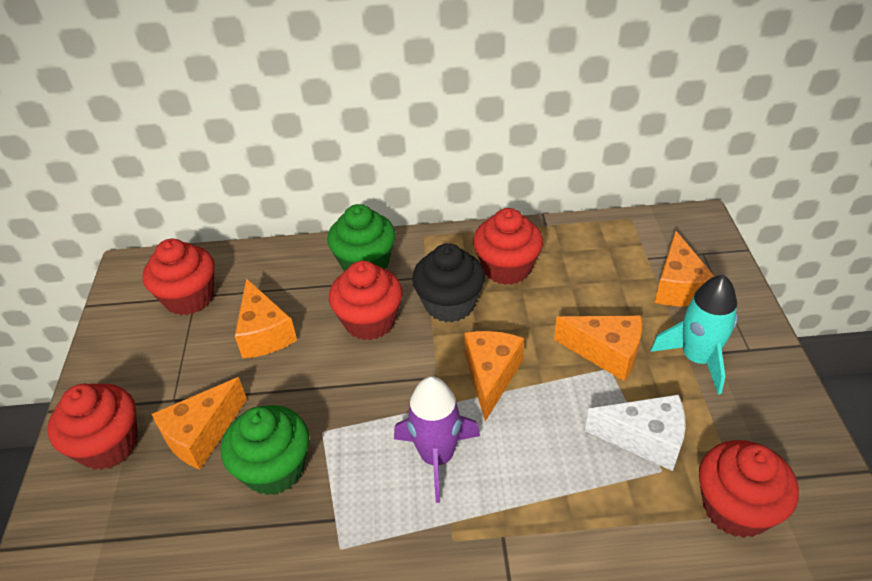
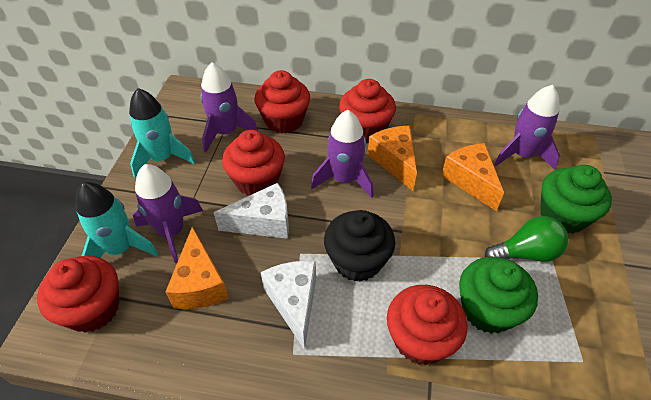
green light bulb: 0 -> 1
orange cheese: 5 -> 3
purple rocket: 1 -> 4
turquoise rocket: 1 -> 2
white cheese: 1 -> 2

